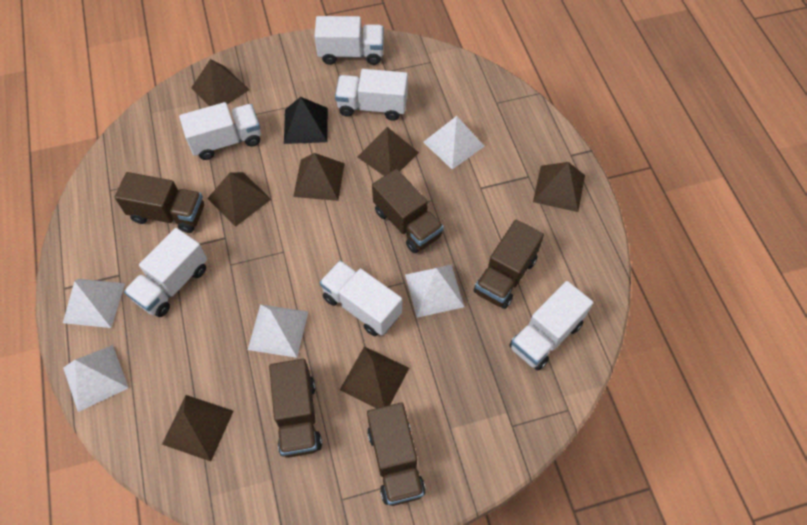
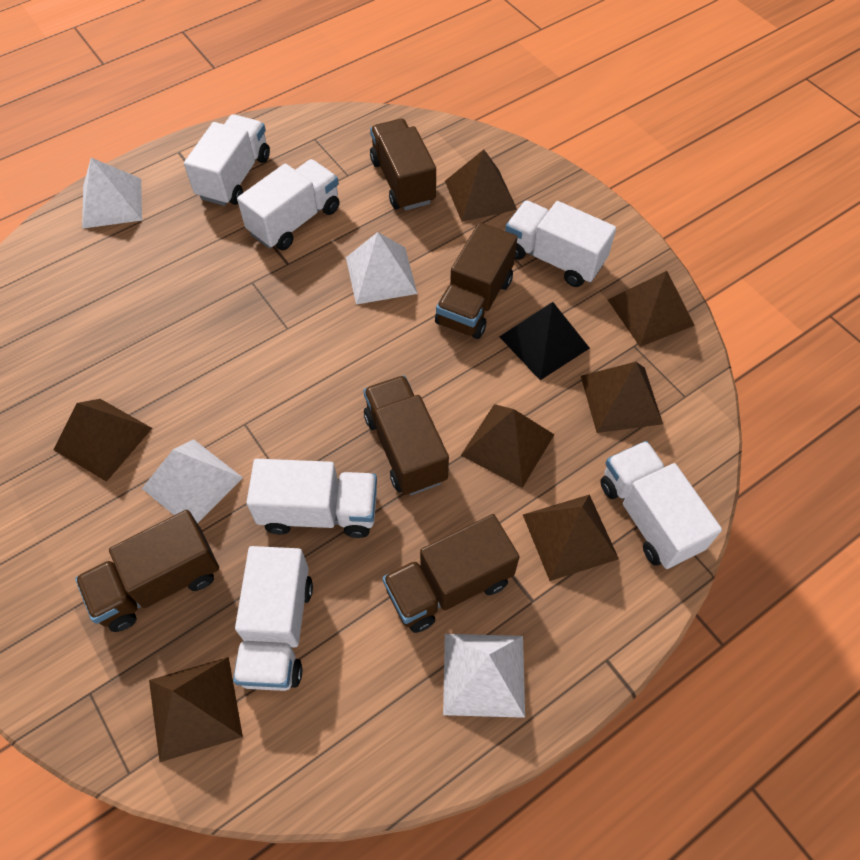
white pyramid: 5 -> 4

